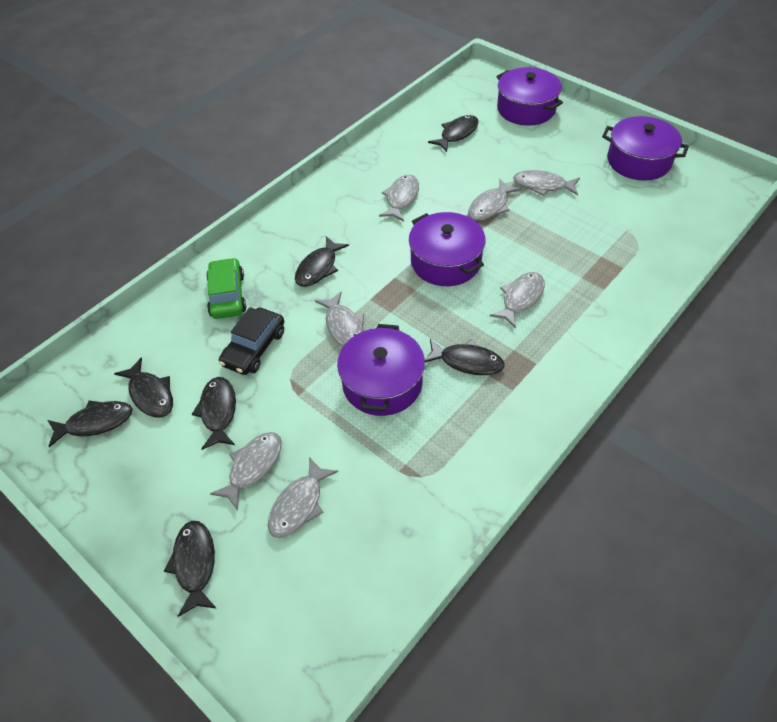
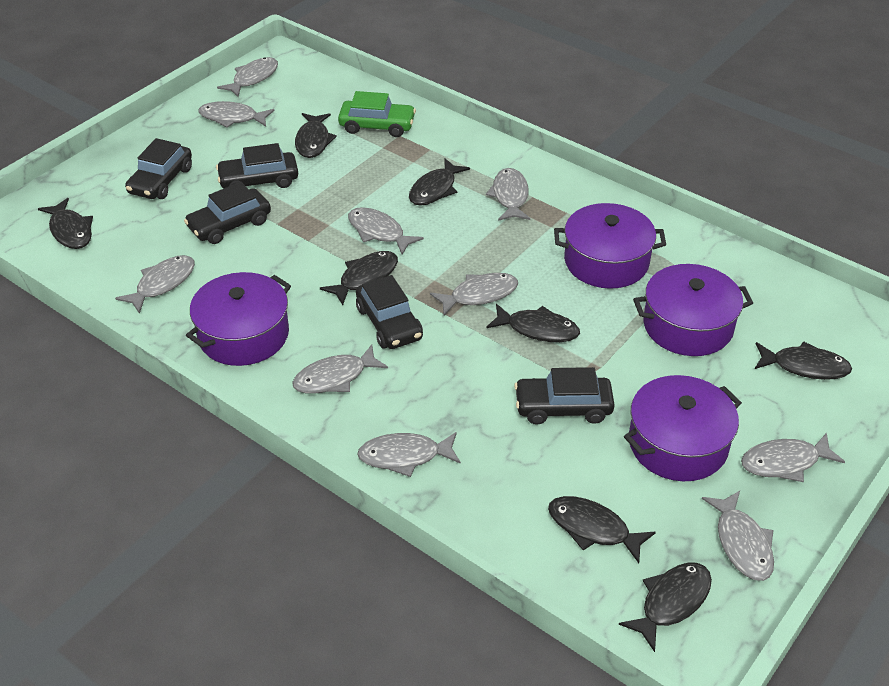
black car: 1 -> 5
black fish: 7 -> 8
grey fish: 7 -> 10

